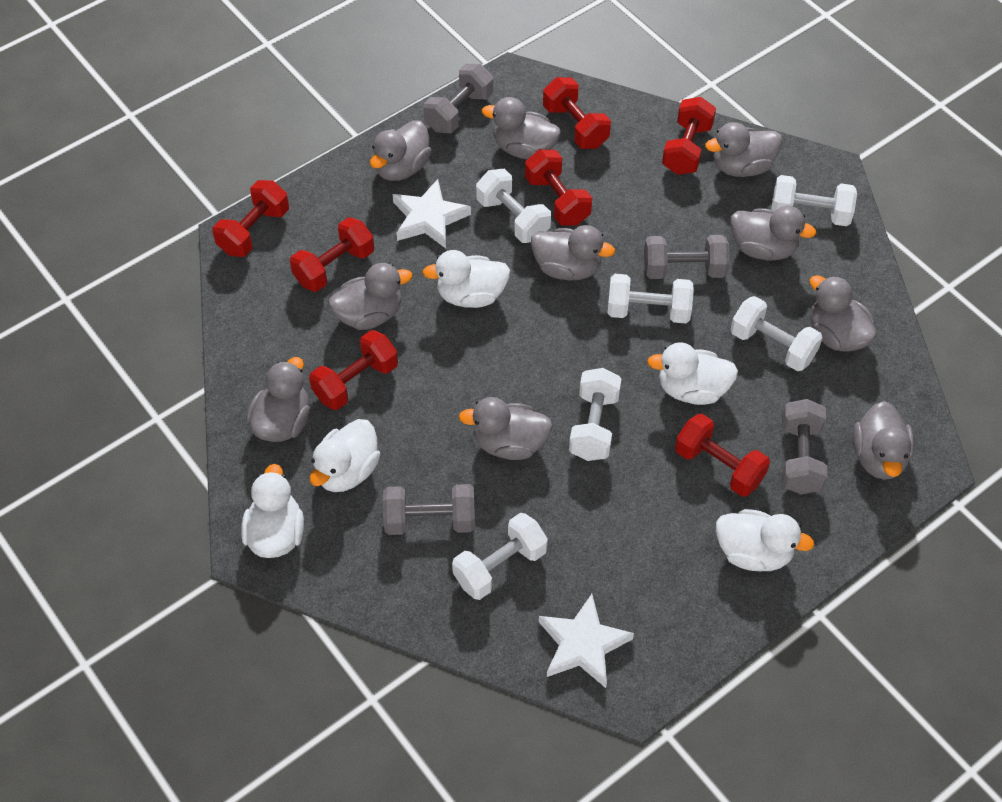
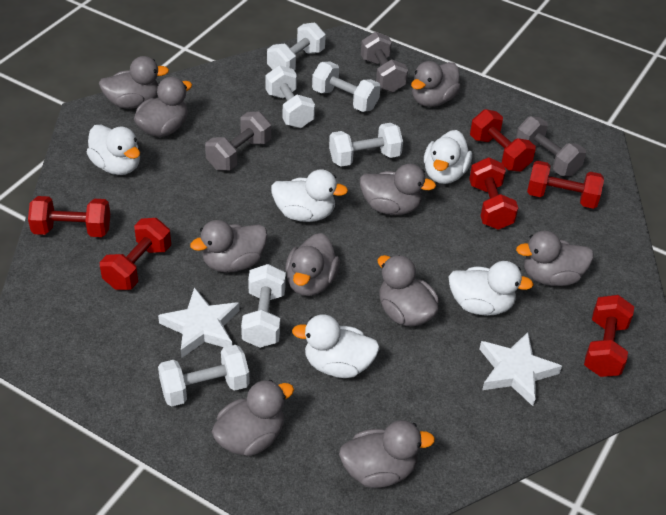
grey dumbbell: 4 -> 3
red dumbbell: 7 -> 6

